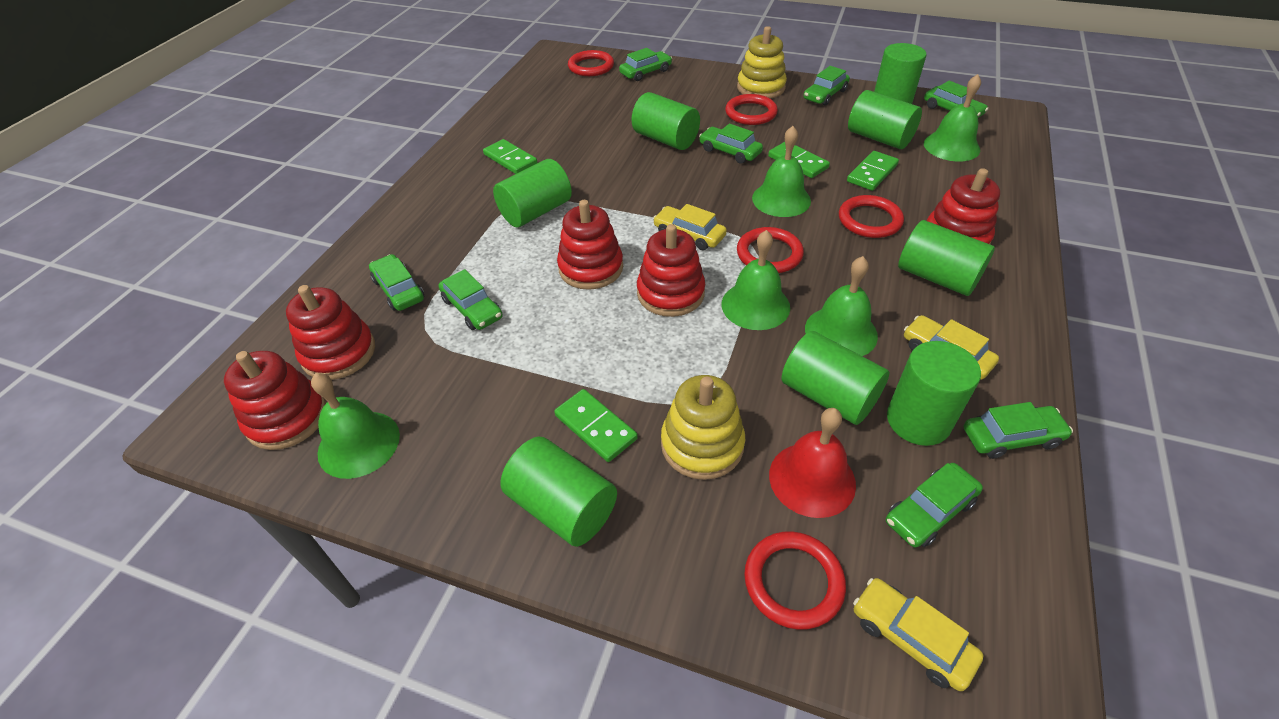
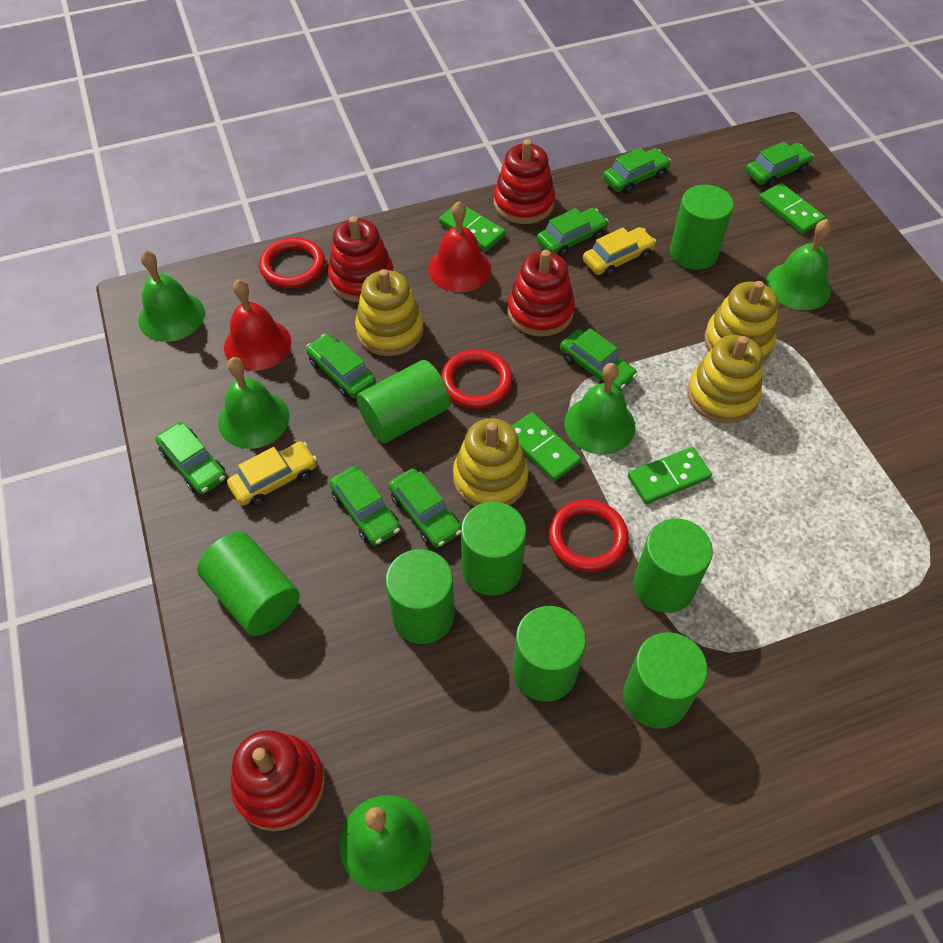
red bell: 1 -> 2
red ring: 5 -> 3
red stacking toy: 5 -> 4
yellow car: 3 -> 2
yellow stacking toy: 2 -> 4

